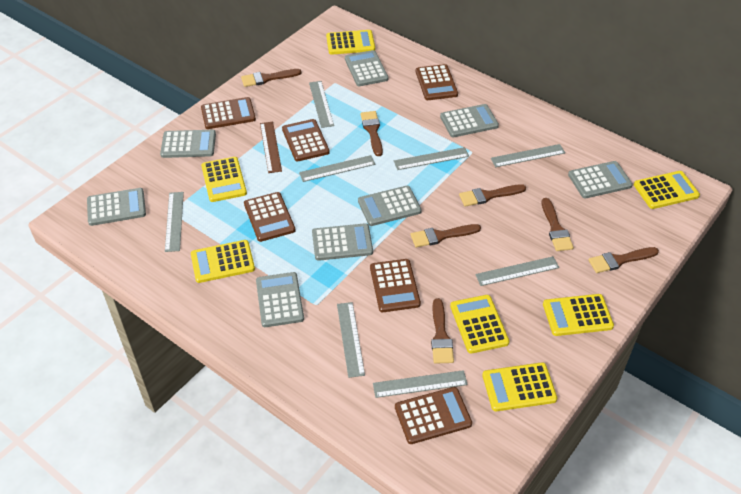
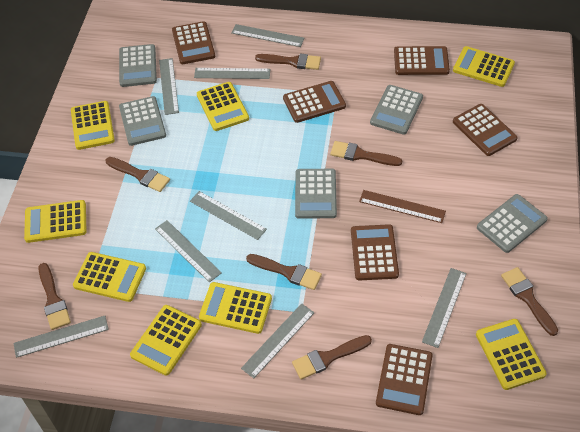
grey calculator: 8 -> 5
yellow calculator: 7 -> 8

